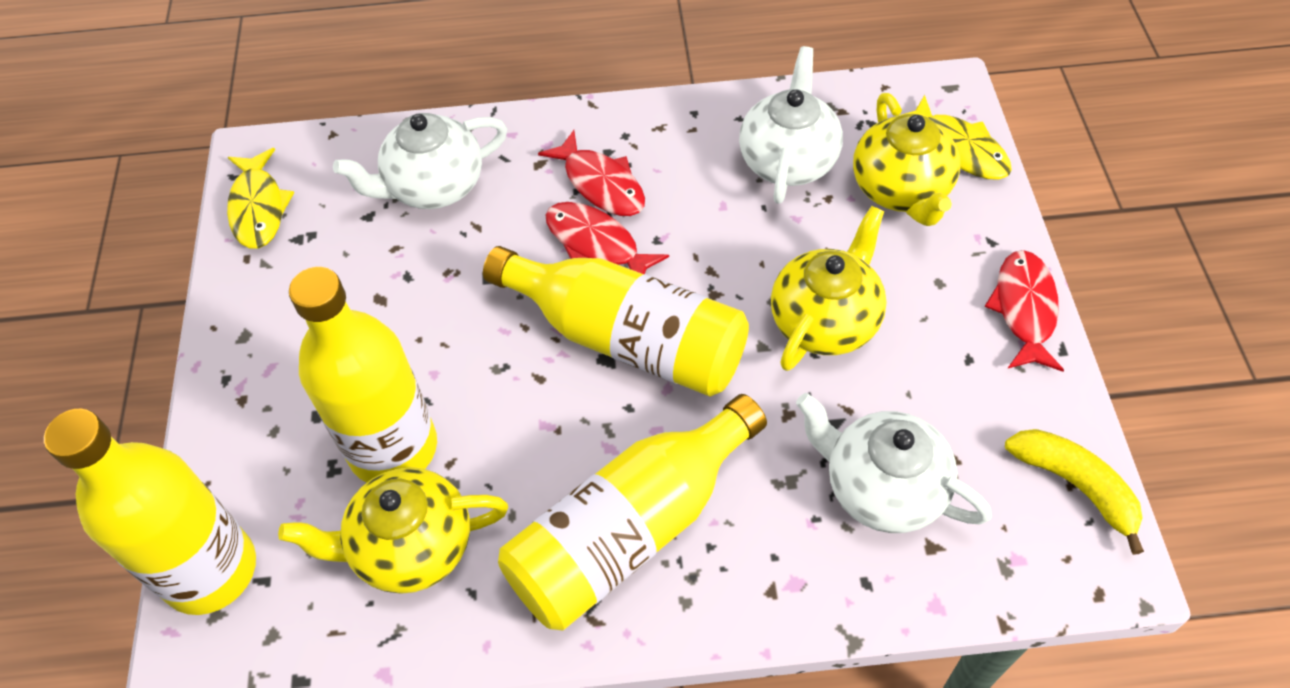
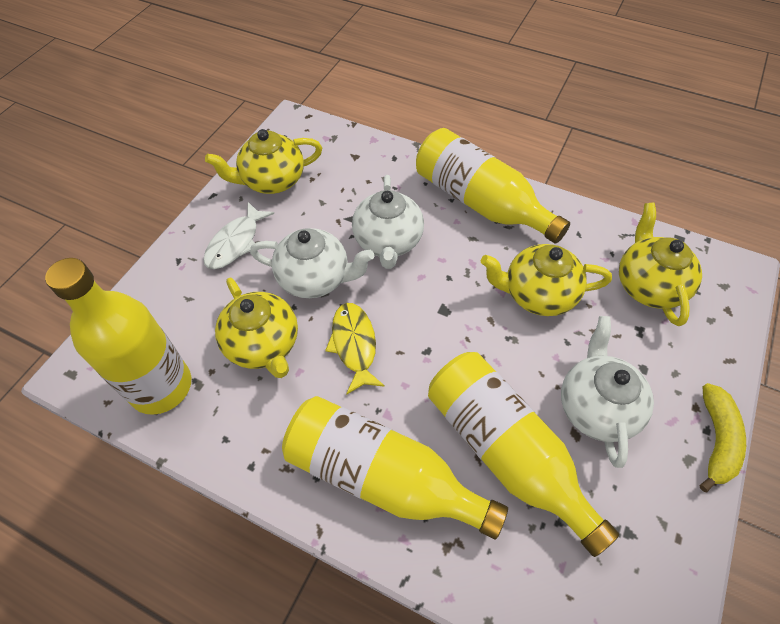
red fish: 3 -> 0
white fish: 0 -> 1
yellow fish: 2 -> 1
yellow teapot: 3 -> 4

